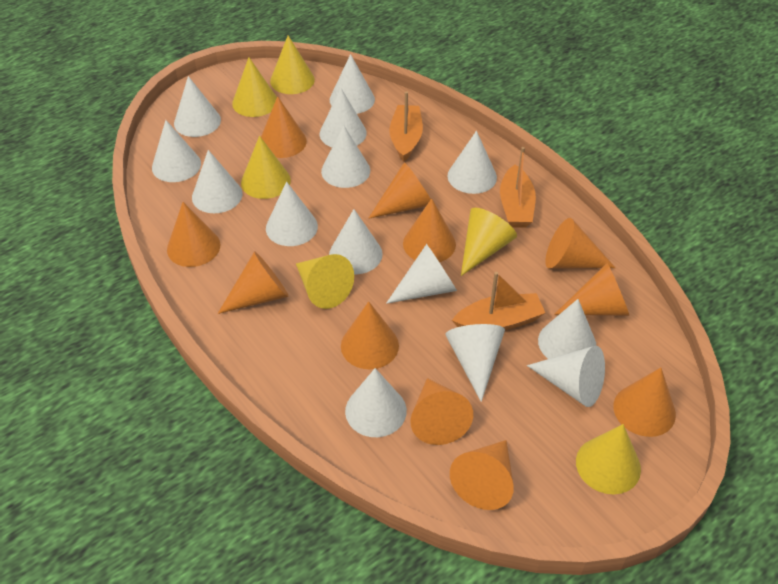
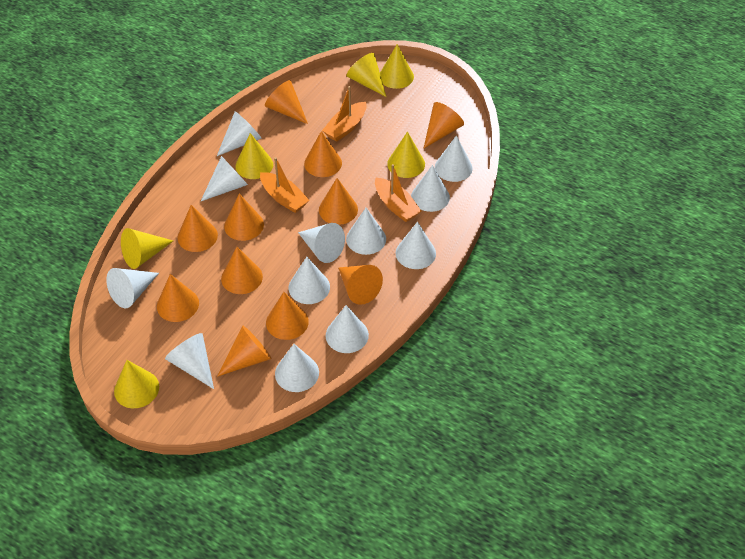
white cone: 14 -> 12

